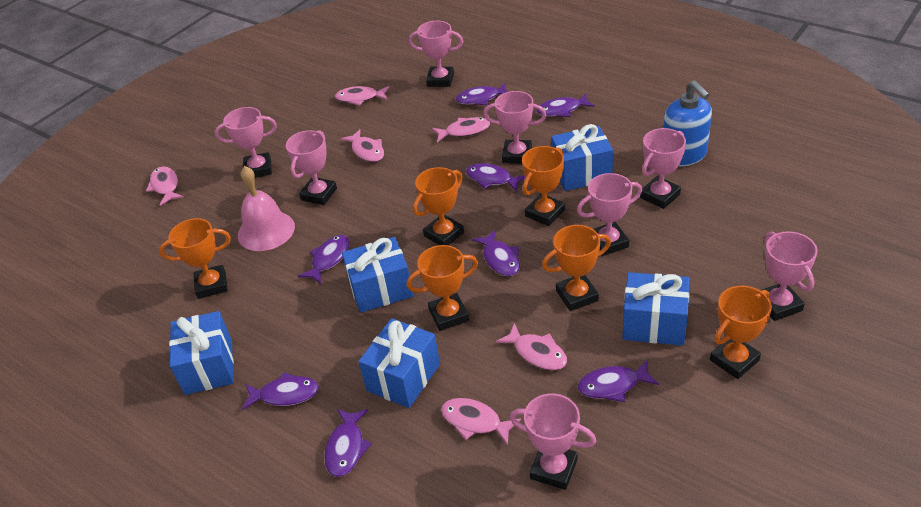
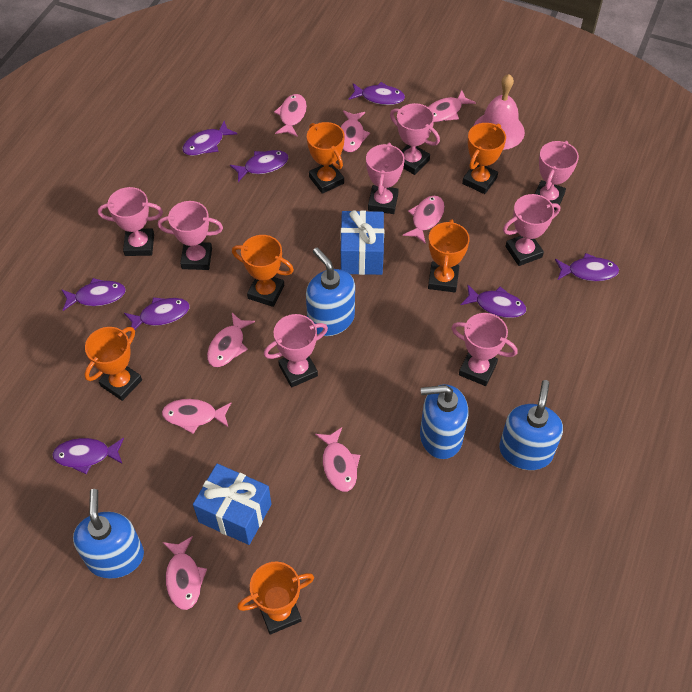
blue gift: 5 -> 2
blue soap dispenser: 1 -> 4
pink fish: 6 -> 8

